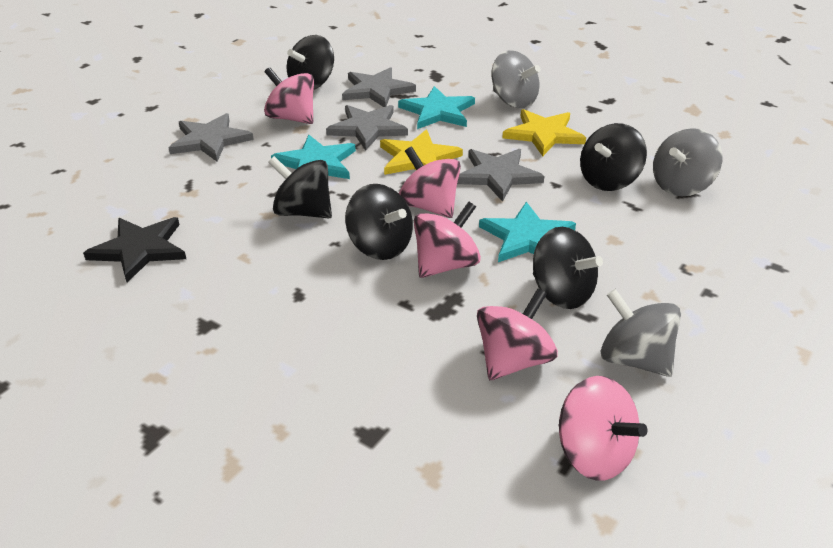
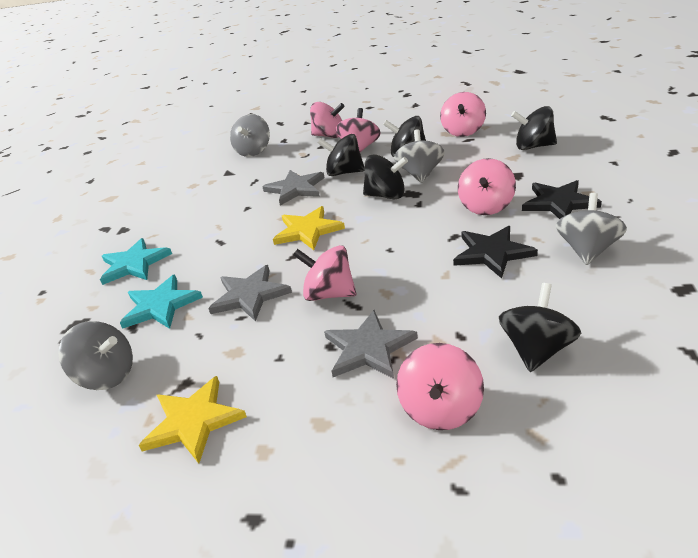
black star: 1 -> 2
grey spinning top: 3 -> 4
grey star: 4 -> 3
pink spinning top: 5 -> 6
turquoise star: 3 -> 2

